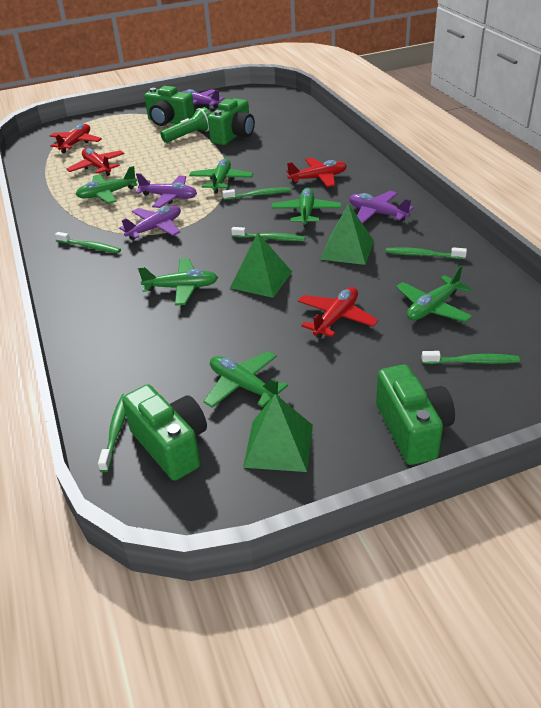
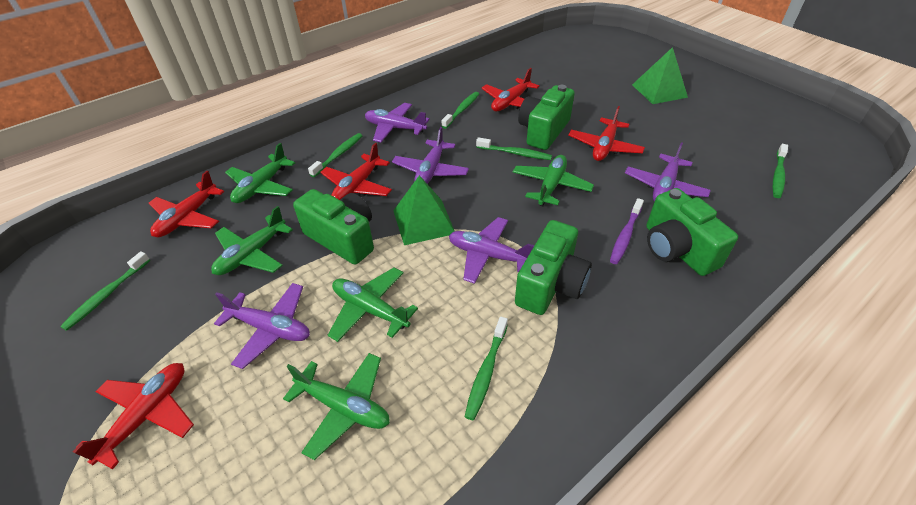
green flashlight: 1 -> 0
green plane: 6 -> 5
green pyramid: 3 -> 2
purple plane: 4 -> 5
purple toothbrush: 0 -> 1
red plane: 4 -> 5

